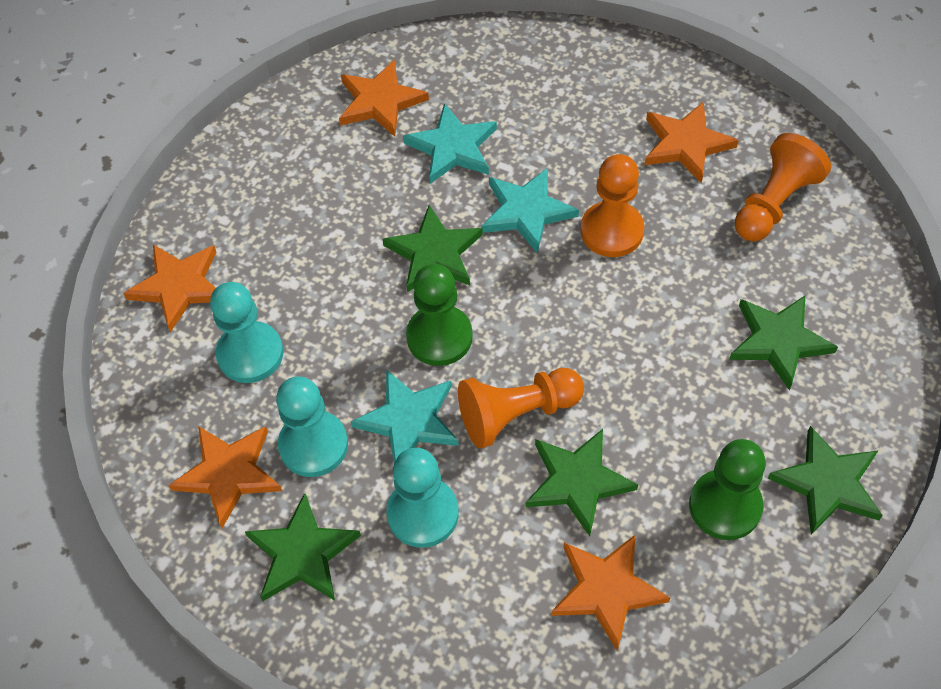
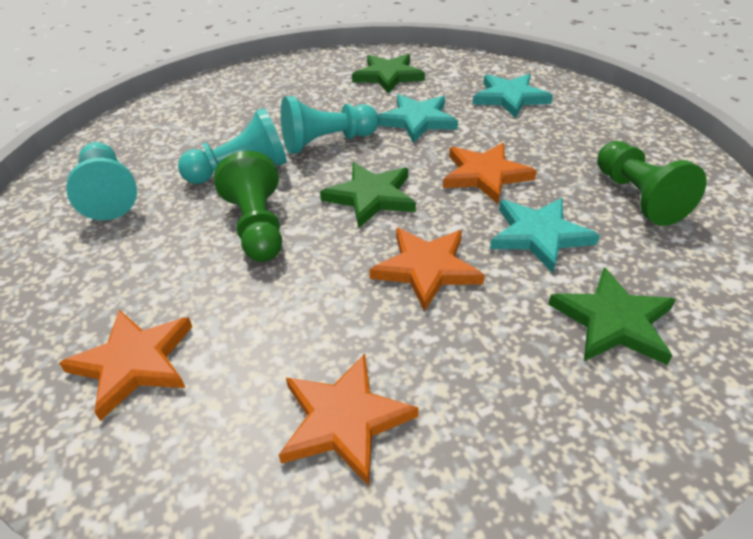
green star: 5 -> 3
orange pawn: 3 -> 0
orange star: 5 -> 4

